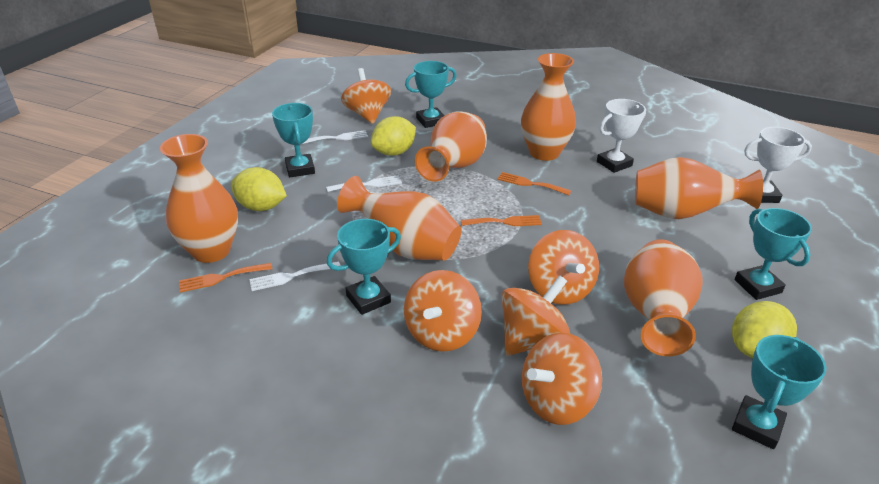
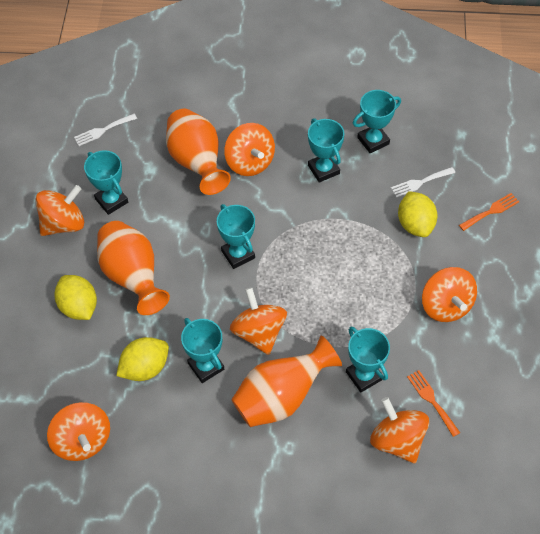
orange fork: 3 -> 2
orange spinning top: 5 -> 6
orange vase: 6 -> 3
turquoise trophy: 5 -> 6
white fork: 3 -> 2
white trophy: 2 -> 0

